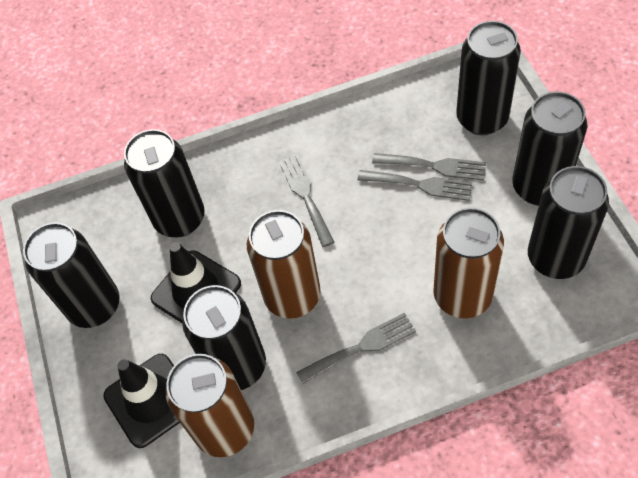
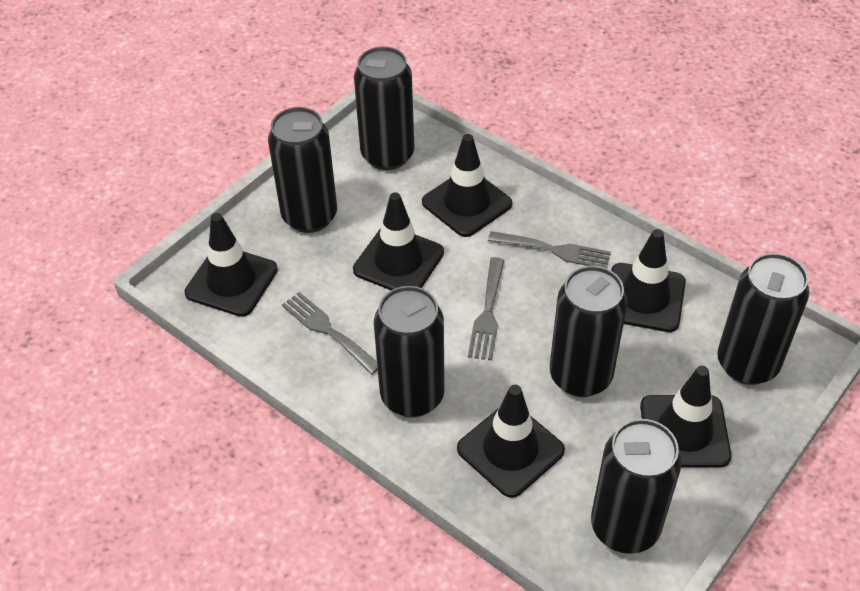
black traffic cone: 2 -> 6
brown can: 3 -> 0
grey fork: 4 -> 3

